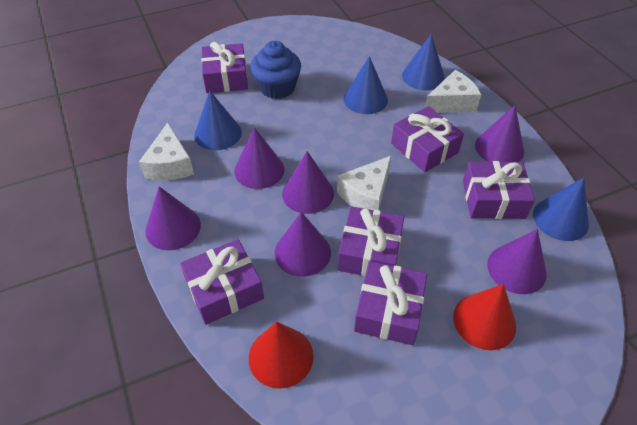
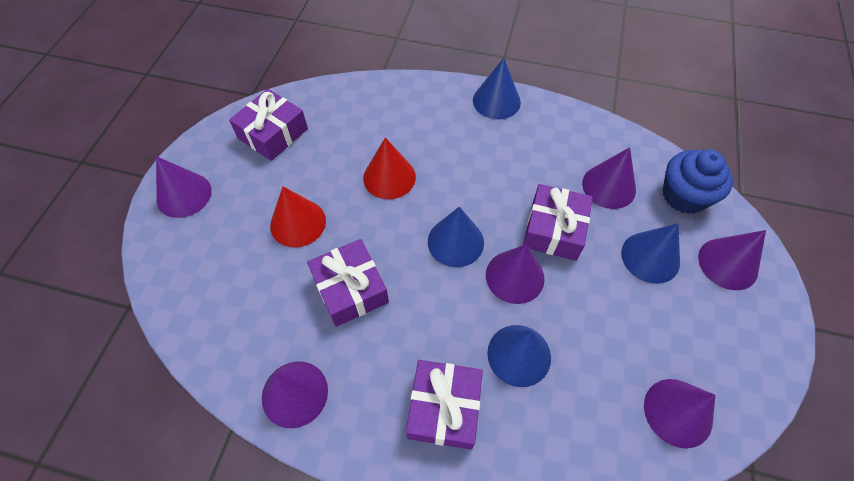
purple gift: 6 -> 4
white cheese: 3 -> 0

